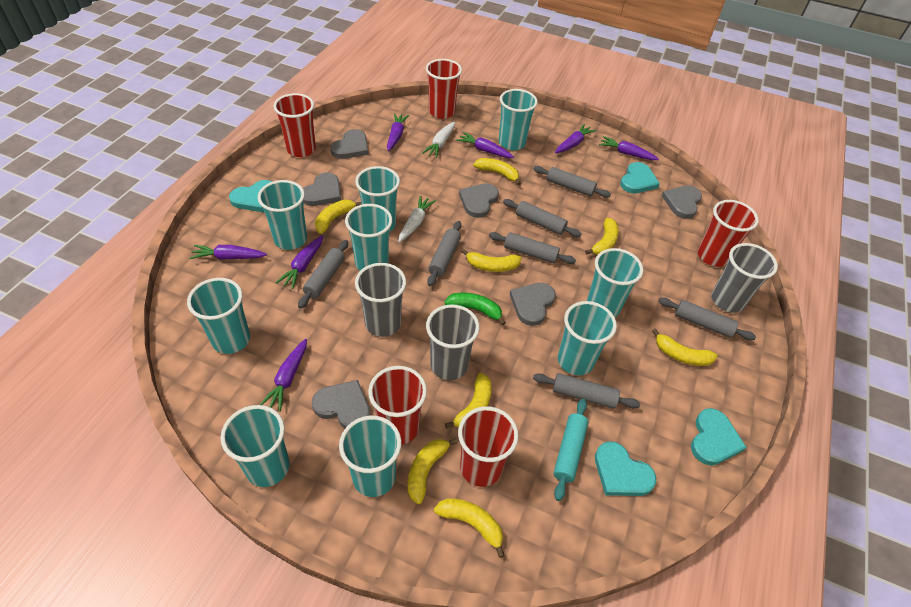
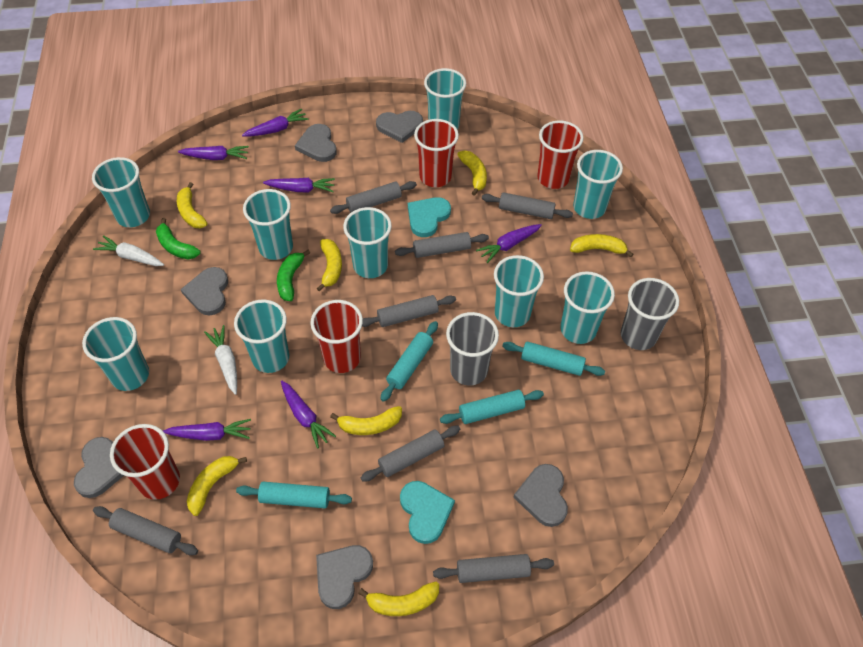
green banana: 1 -> 2
grey cup: 3 -> 2
purple carrot: 7 -> 6
red cup: 5 -> 4
turquoise heart: 4 -> 2
turquoise rolling pin: 1 -> 4
yellow banana: 8 -> 7

